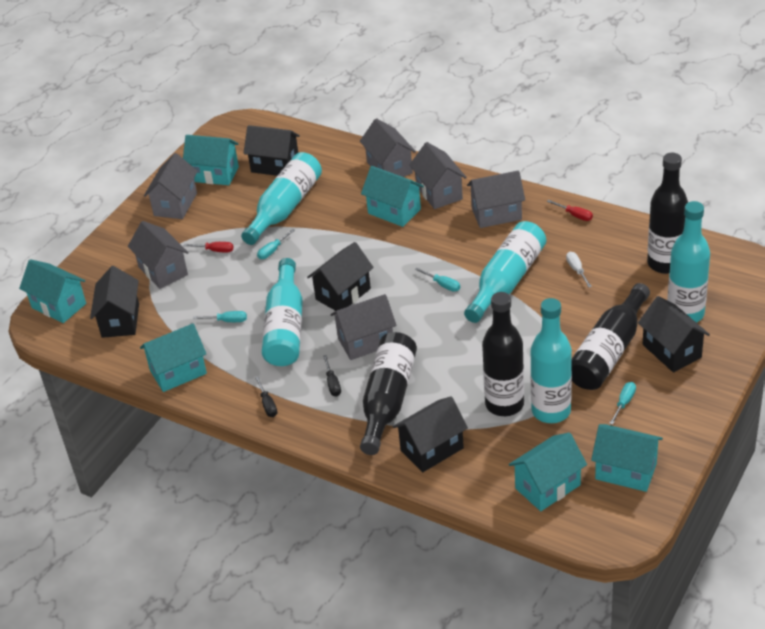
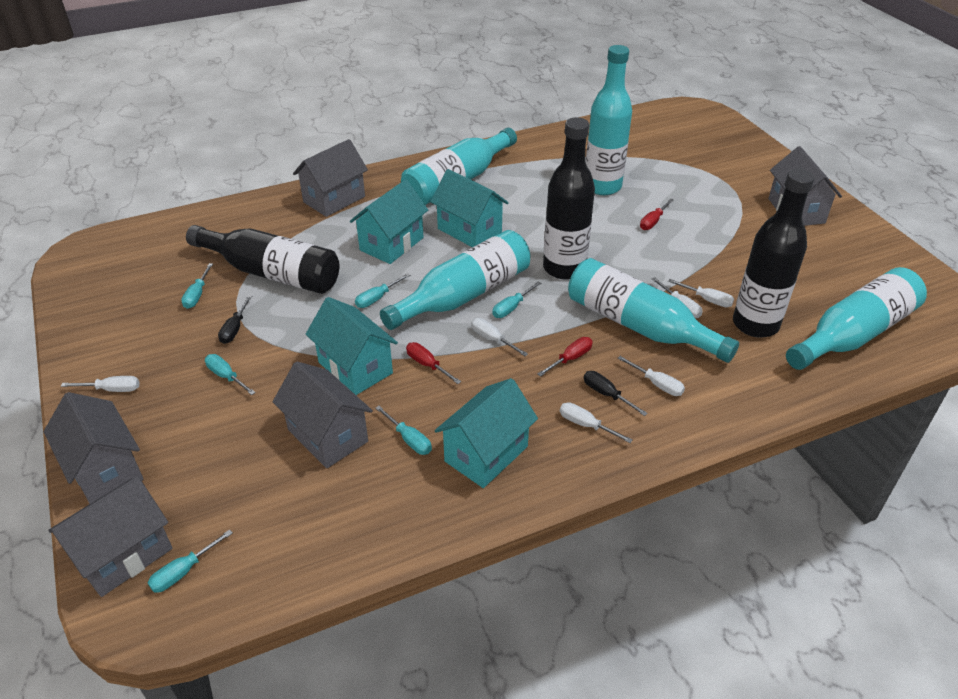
black bottle: 4 -> 3
black house: 5 -> 0
grey house: 6 -> 5
red screwdriver: 2 -> 3
turquoise house: 6 -> 4
turquoise screwdriver: 4 -> 6
white screwdriver: 1 -> 6

